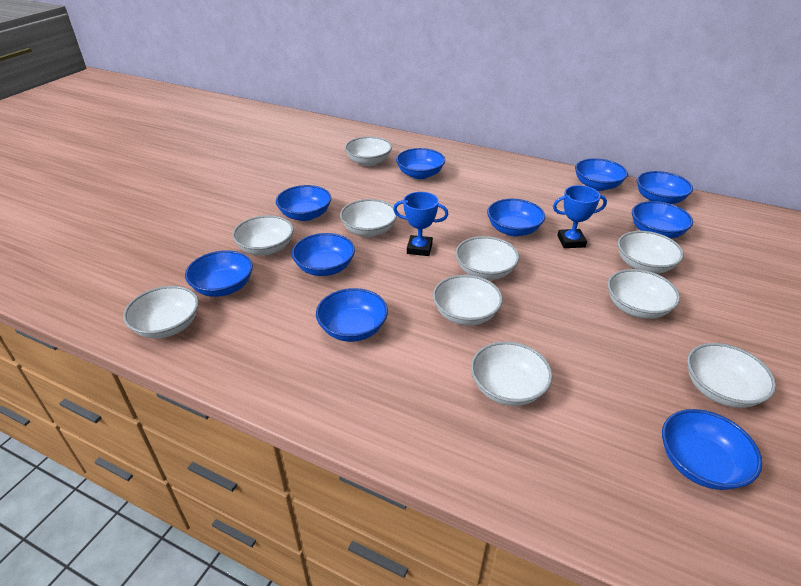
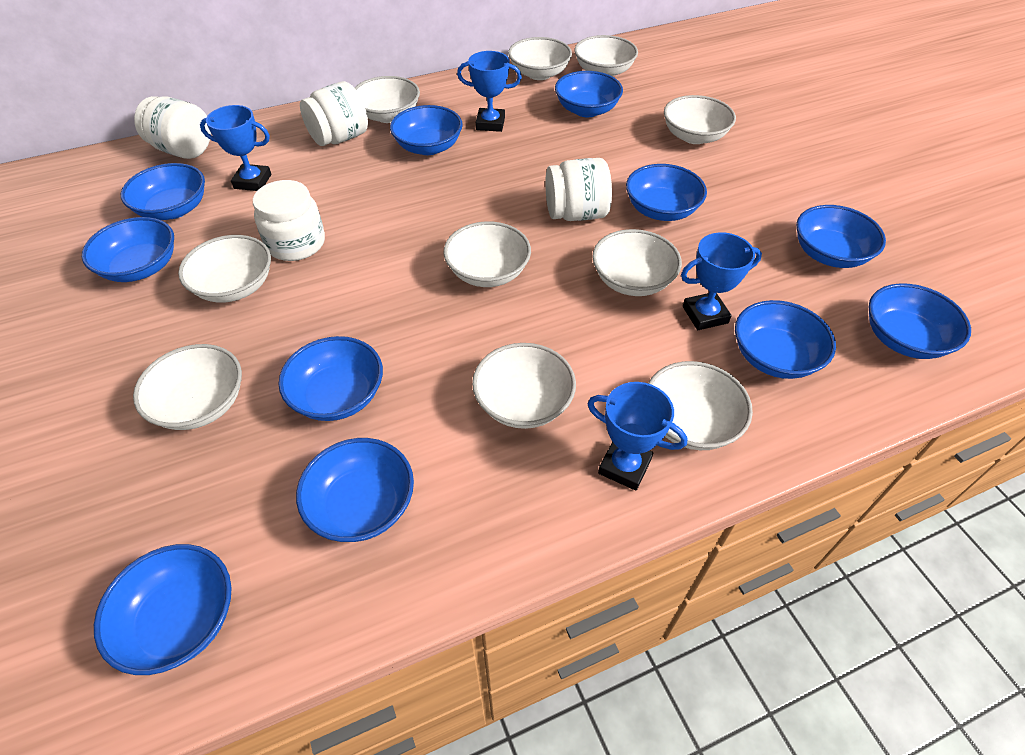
blue bowl: 10 -> 11
blue trophy: 2 -> 4
white jar: 0 -> 4

